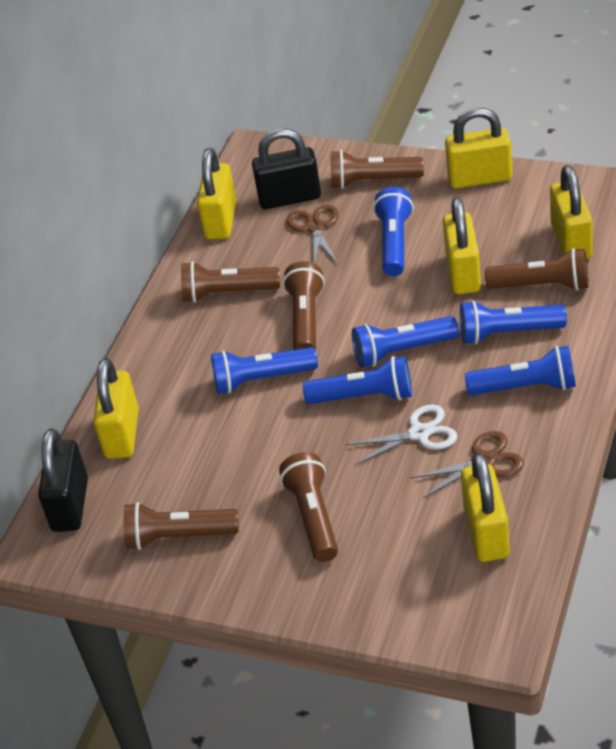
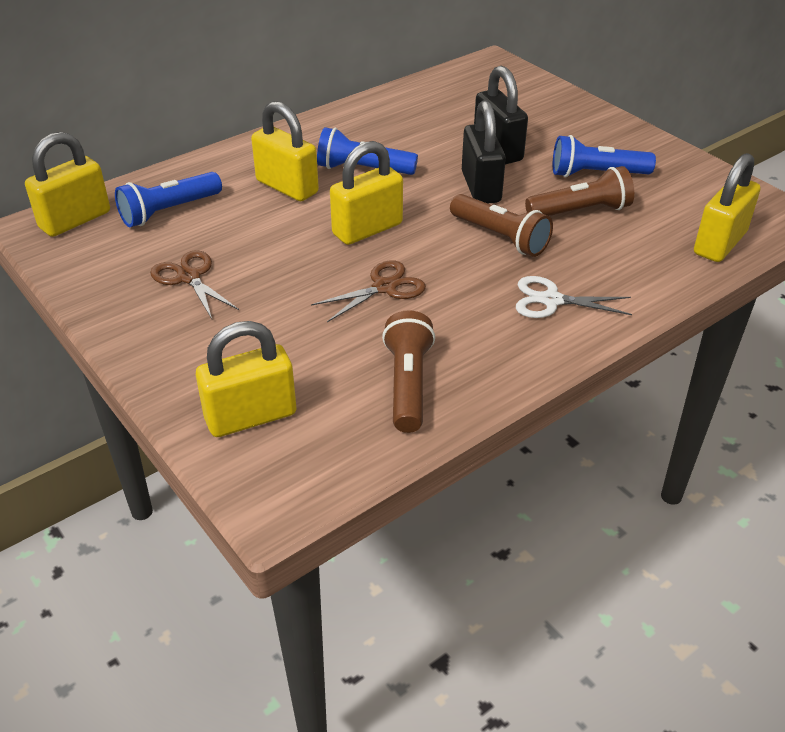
blue flashlight: 6 -> 3
brown flashlight: 6 -> 3
yellow padlock: 6 -> 5

